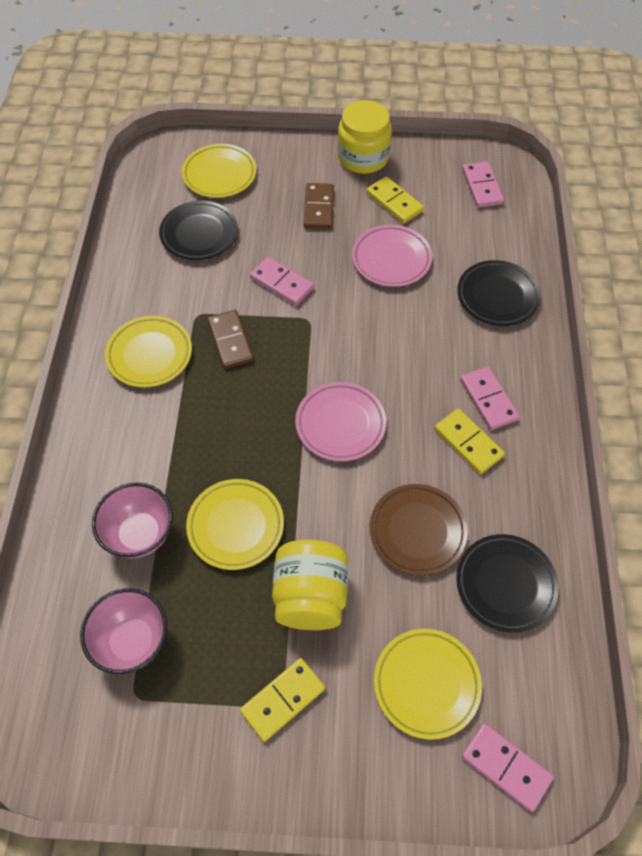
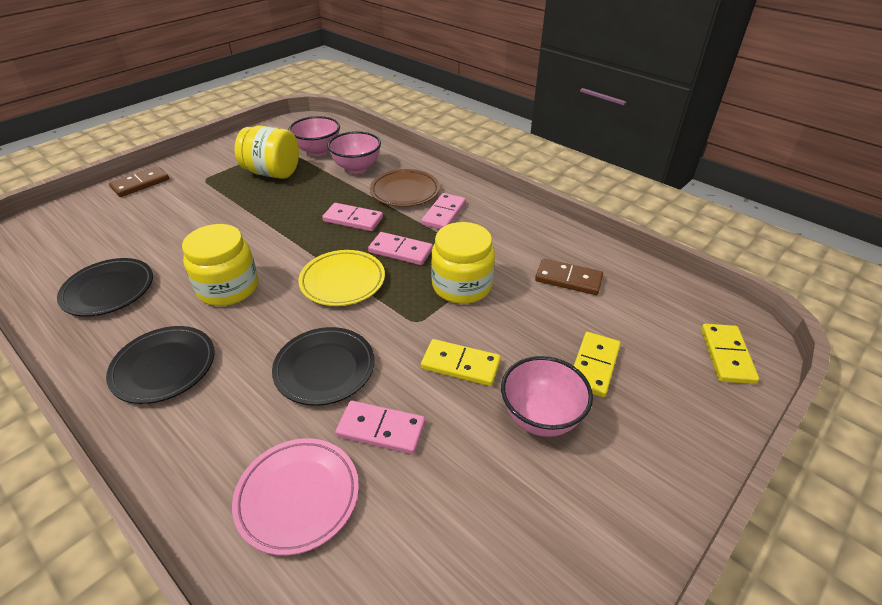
pink bowl: 2 -> 3
pink plate: 2 -> 1
yellow jar: 2 -> 3
yellow plate: 4 -> 1

